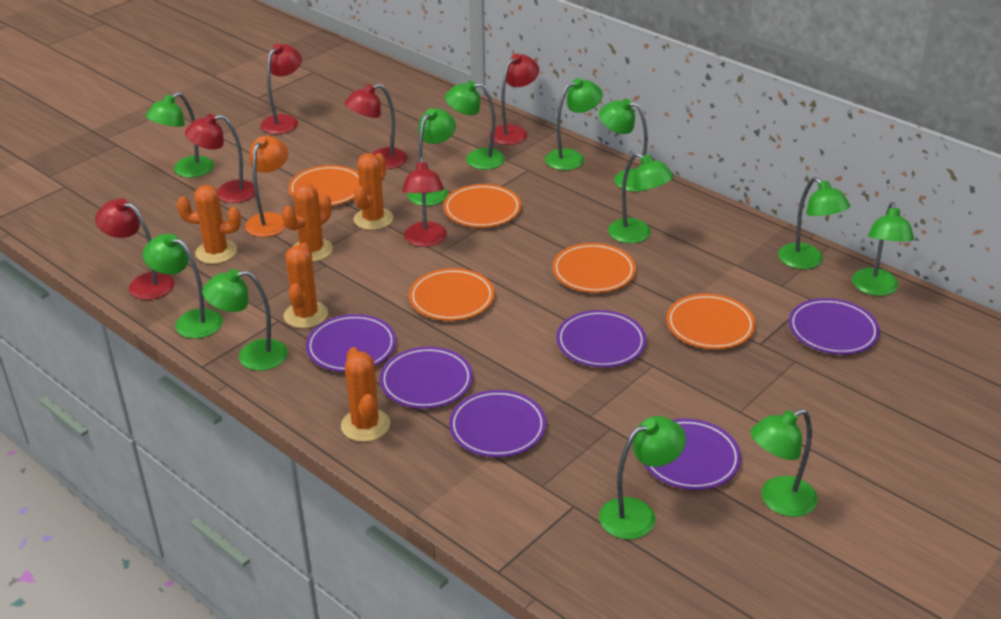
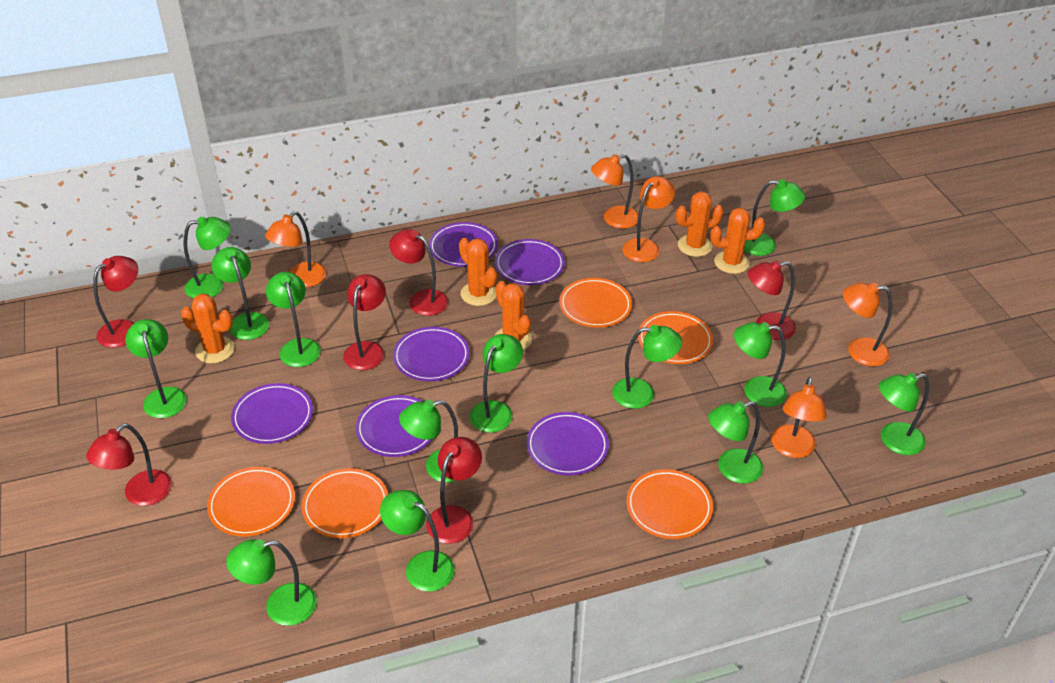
green lamp: 12 -> 13
orange lamp: 1 -> 5

